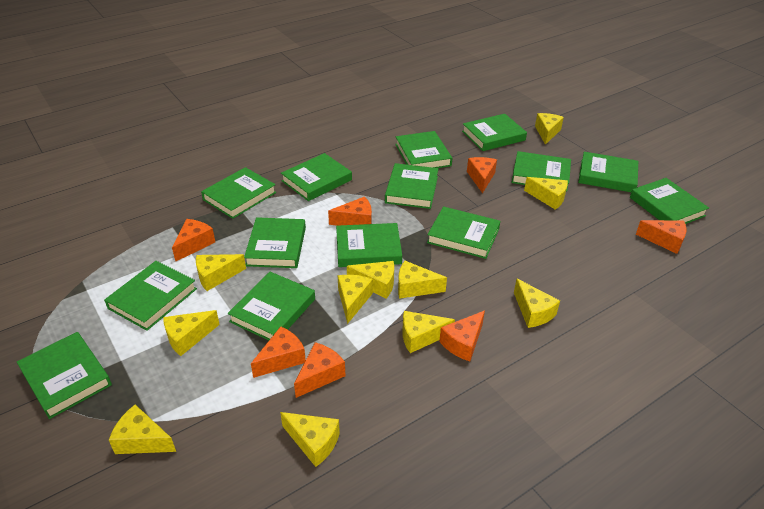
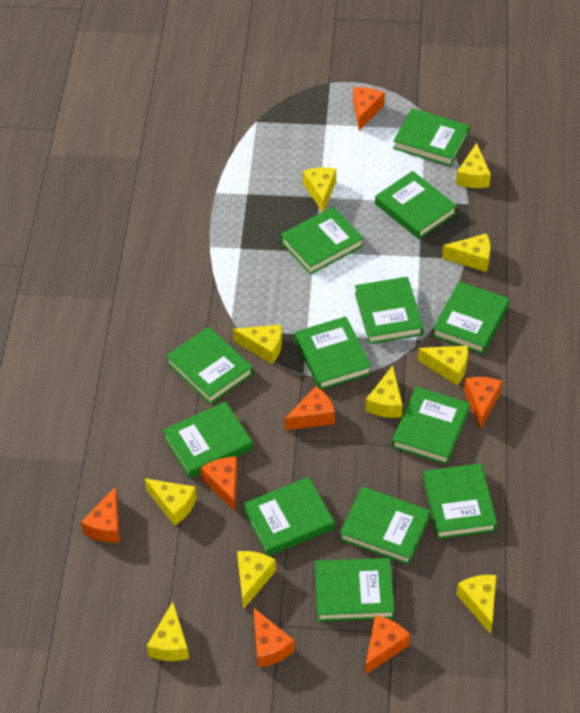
green book: 14 -> 13
yellow cheese: 11 -> 10

